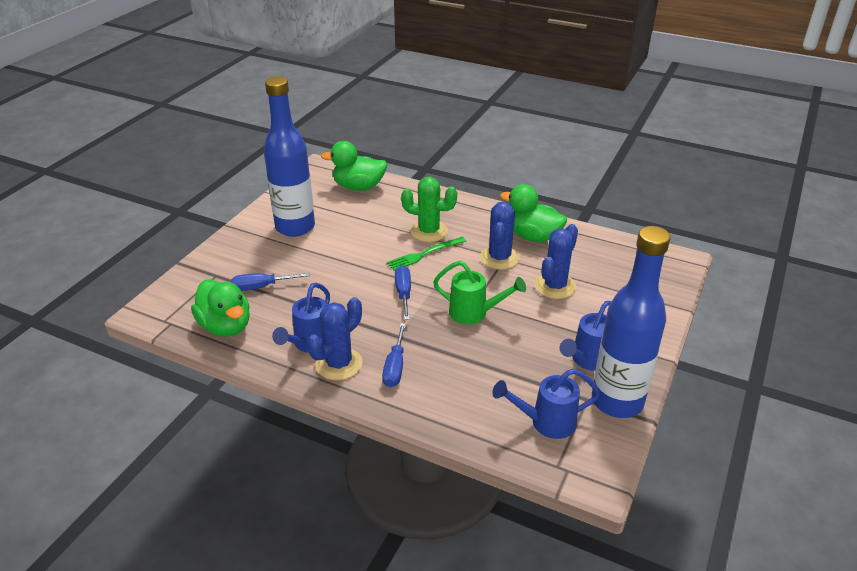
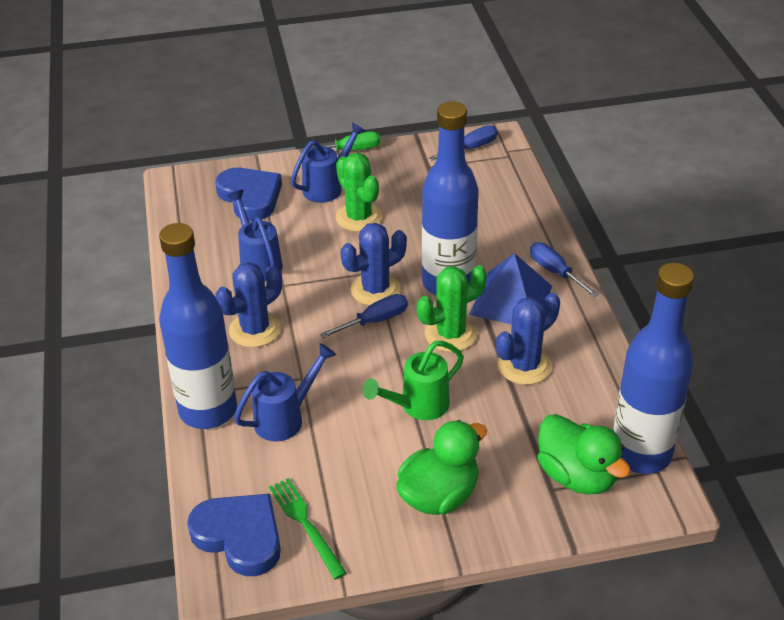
blue bottle: 2 -> 3
blue heart: 0 -> 2
blue pyramid: 0 -> 1
green cactus: 1 -> 2
green duck: 3 -> 2
green screwdriver: 0 -> 1

